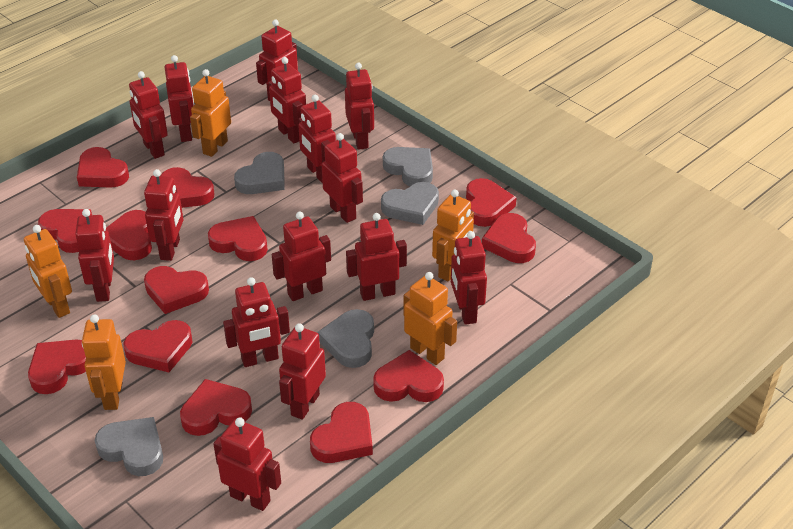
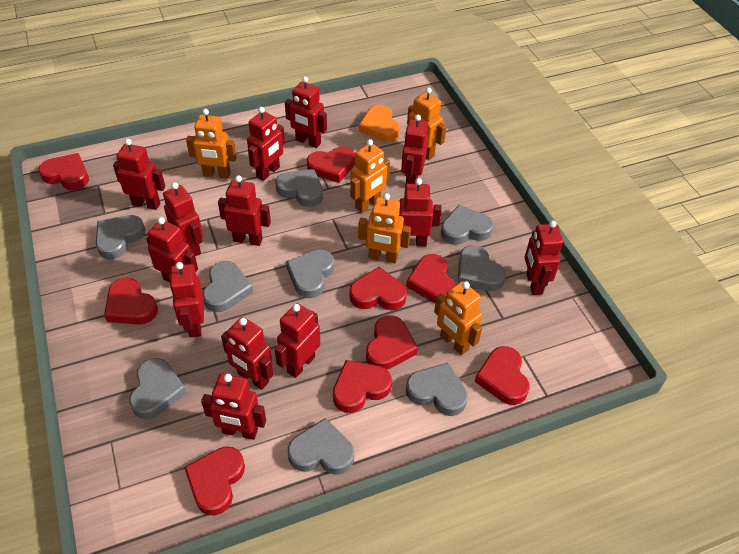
grey heart: 5 -> 9
orange heart: 0 -> 1
red heart: 13 -> 9
red robot: 15 -> 13

